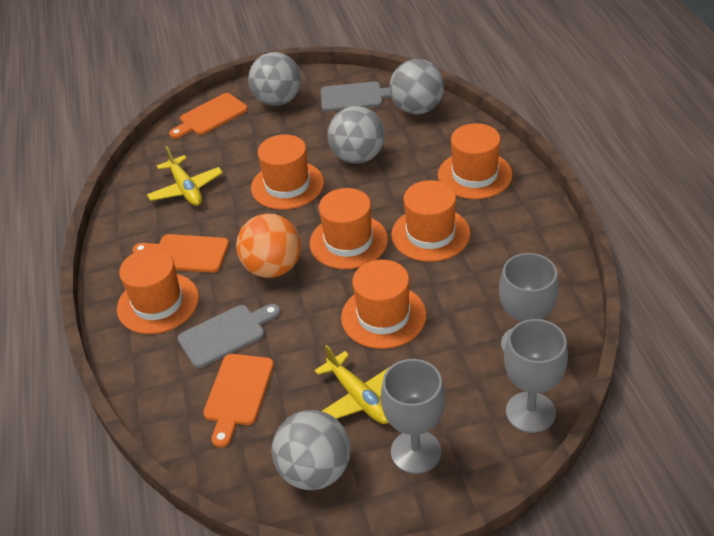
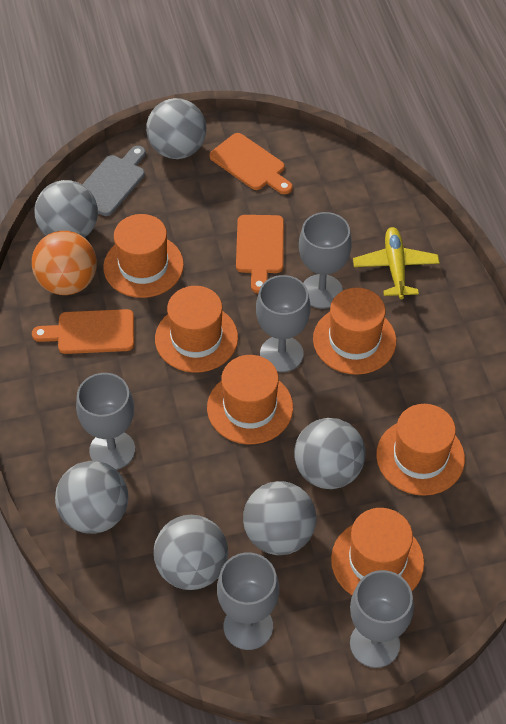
grey ball: 4 -> 6
grey cutting board: 2 -> 1
grey goblet: 3 -> 5
yellow plane: 2 -> 1

